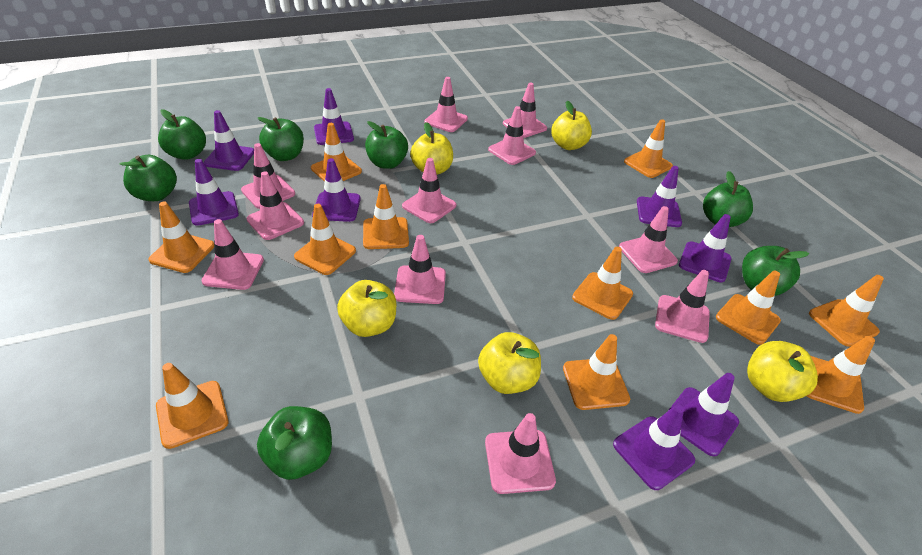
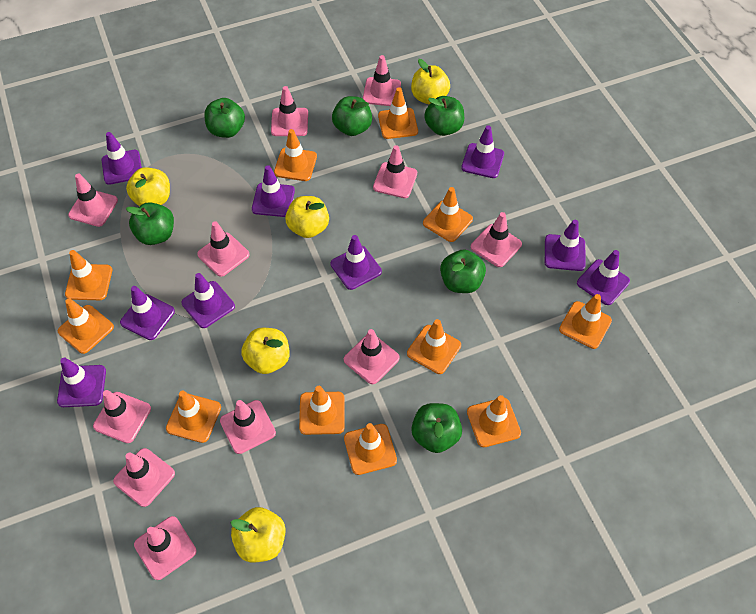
green apple: 7 -> 6
purple traffic cone: 8 -> 9

